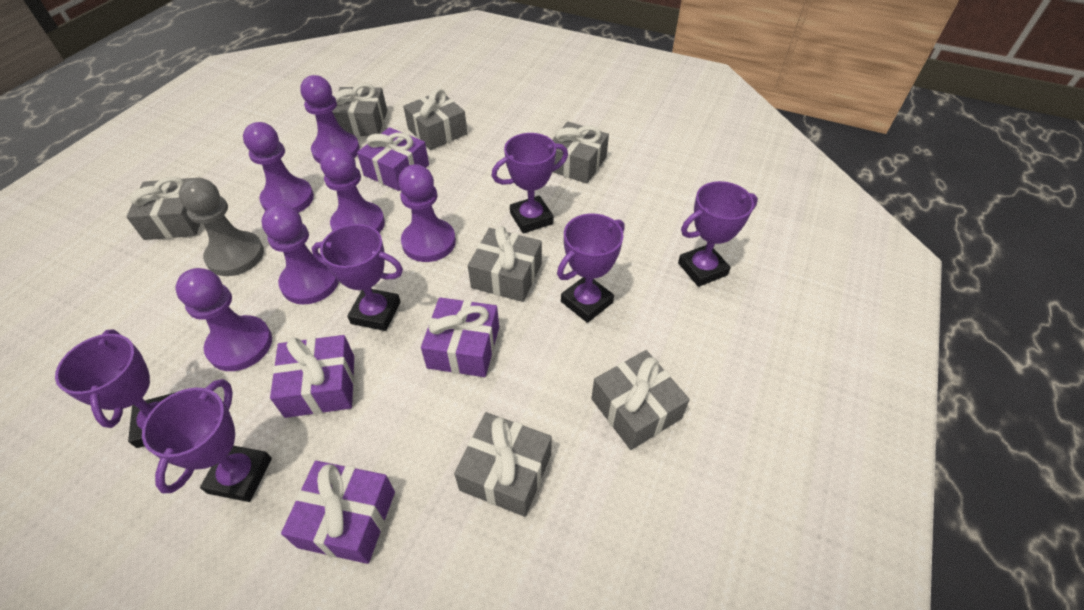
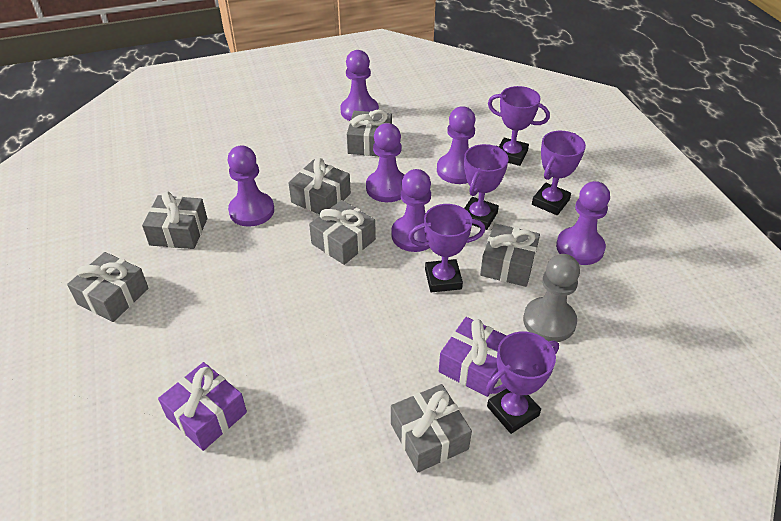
purple gift: 4 -> 2
purple trophy: 6 -> 5

